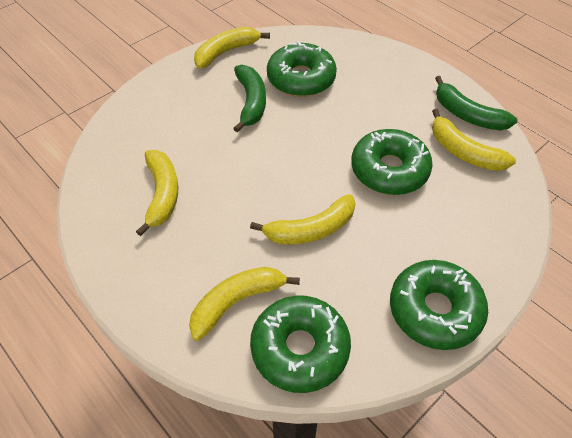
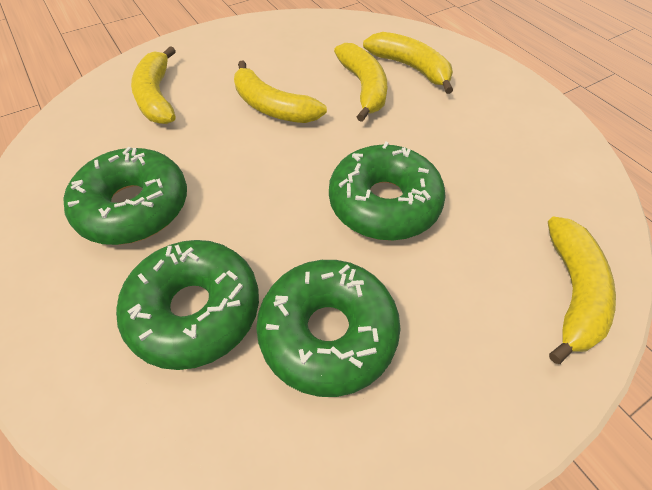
green banana: 2 -> 0

